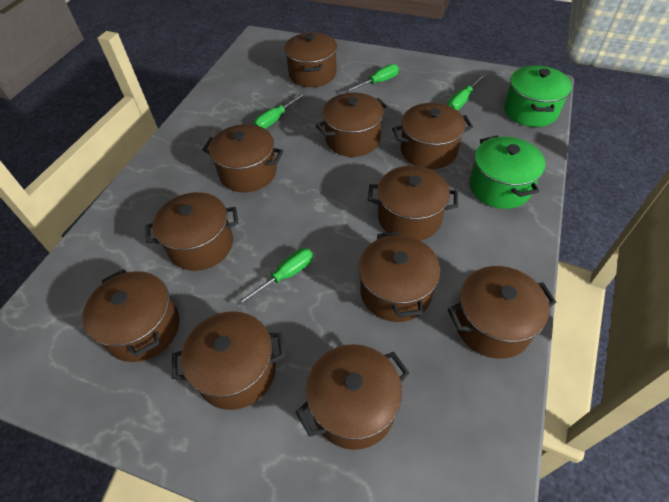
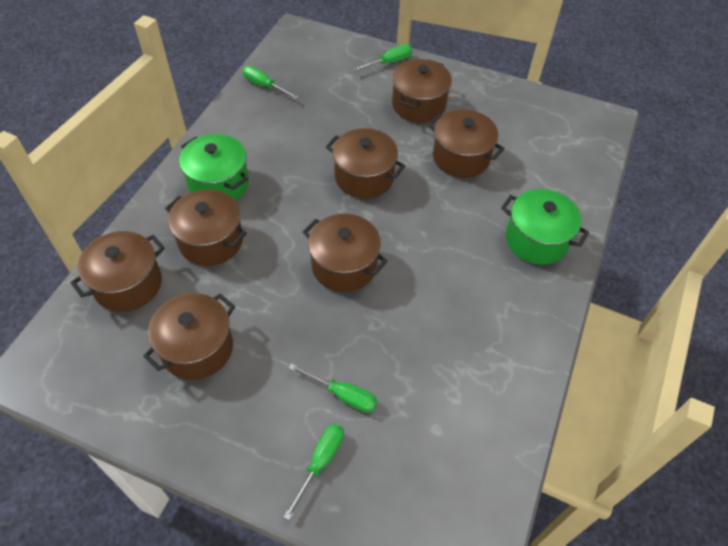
brown pot: 11 -> 7

